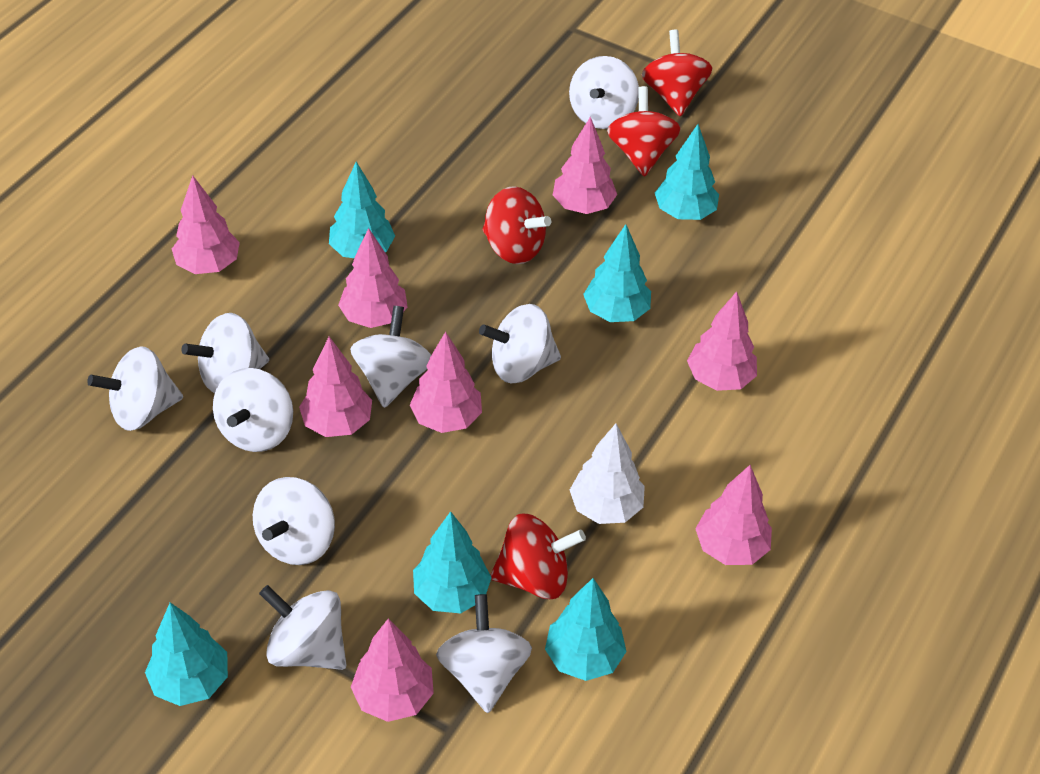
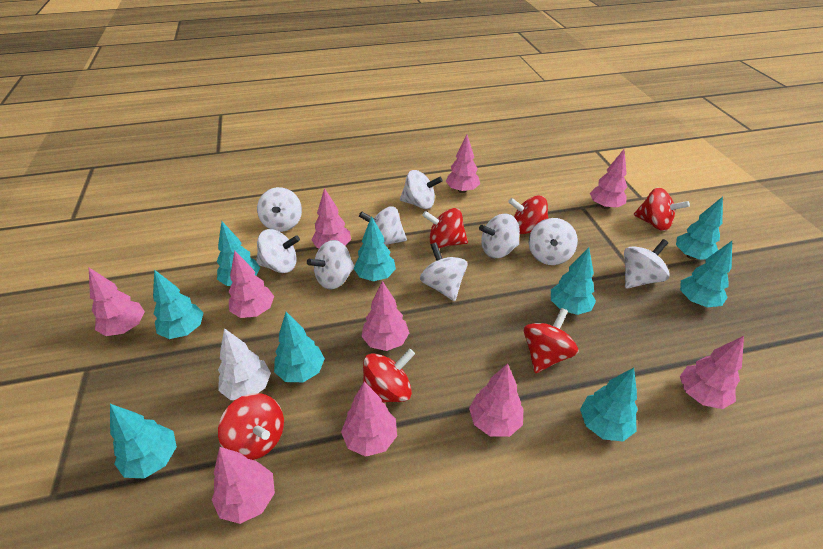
pink tree: 8 -> 10
red spinning top: 4 -> 6
turquoise tree: 6 -> 9

